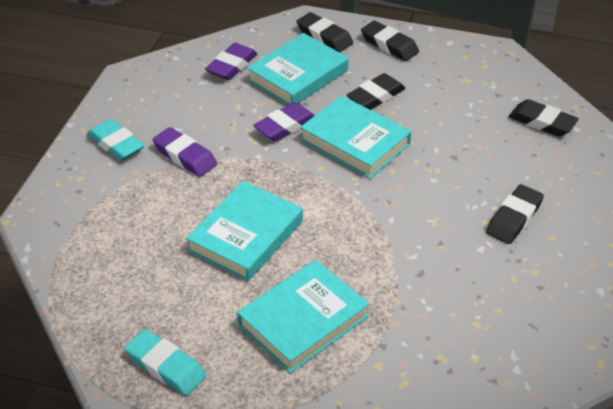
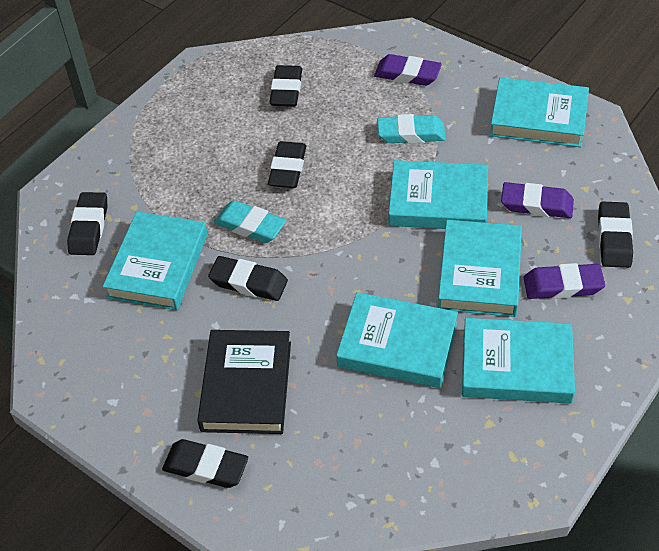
black book: 0 -> 1
black eraser: 5 -> 6
turquoise book: 4 -> 6

